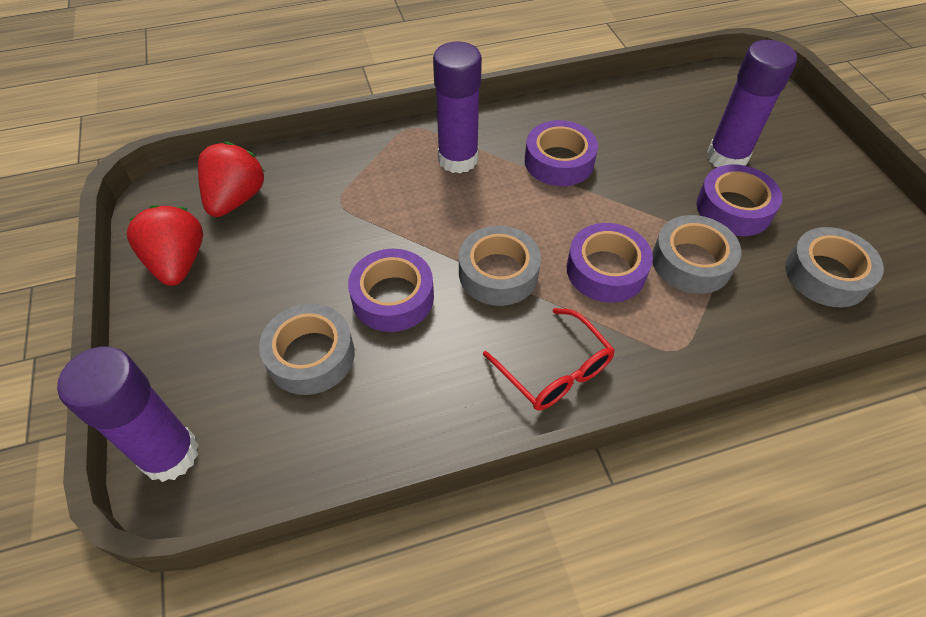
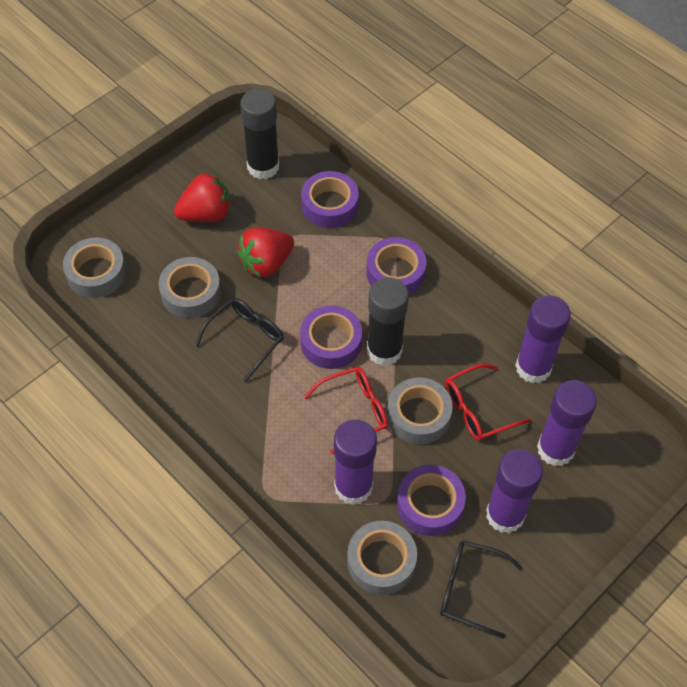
black glasses: 0 -> 2
black glue stick: 0 -> 2
purple glue stick: 3 -> 4
red glasses: 1 -> 2

